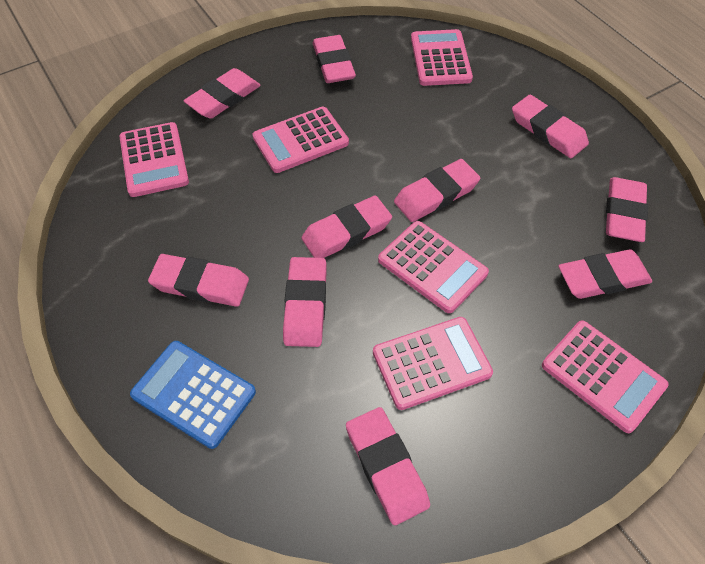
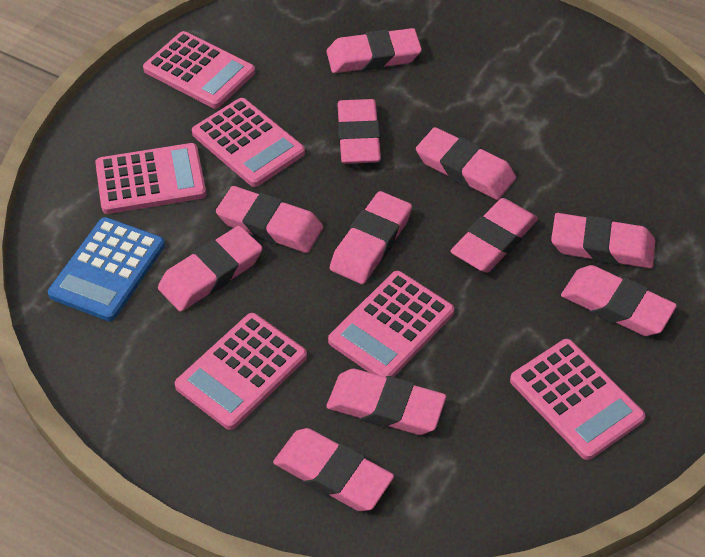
pink eraser: 10 -> 11

